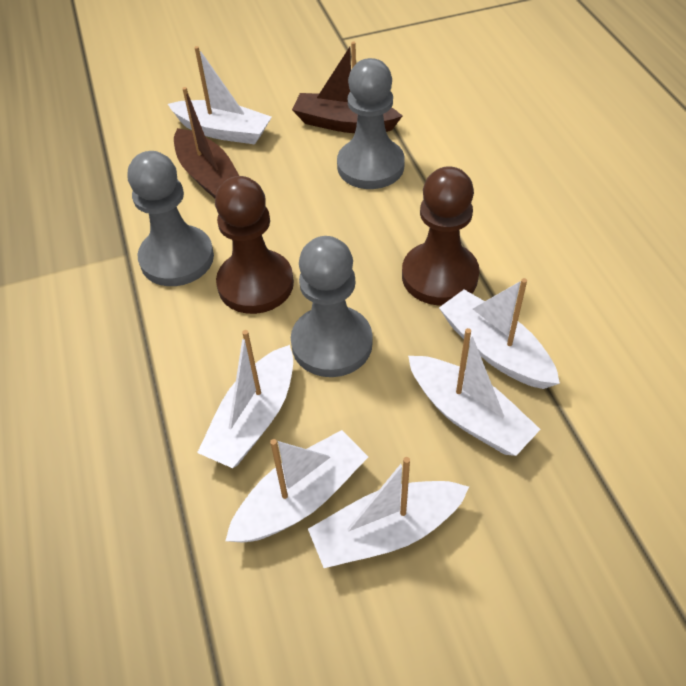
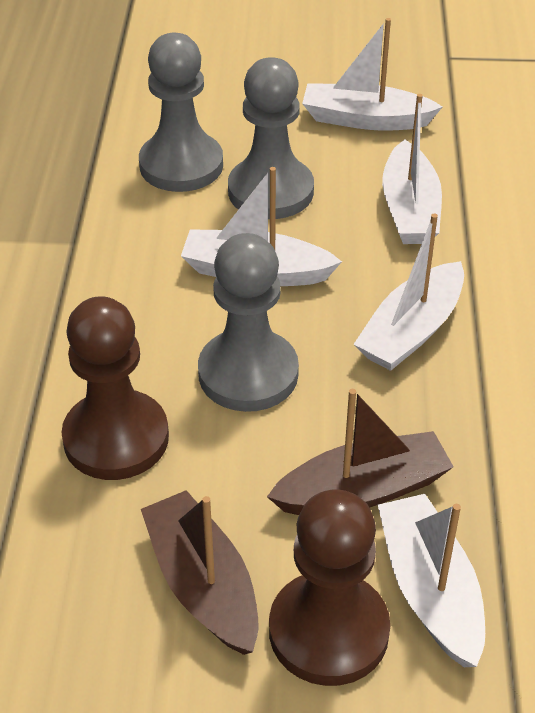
white boat: 6 -> 5

